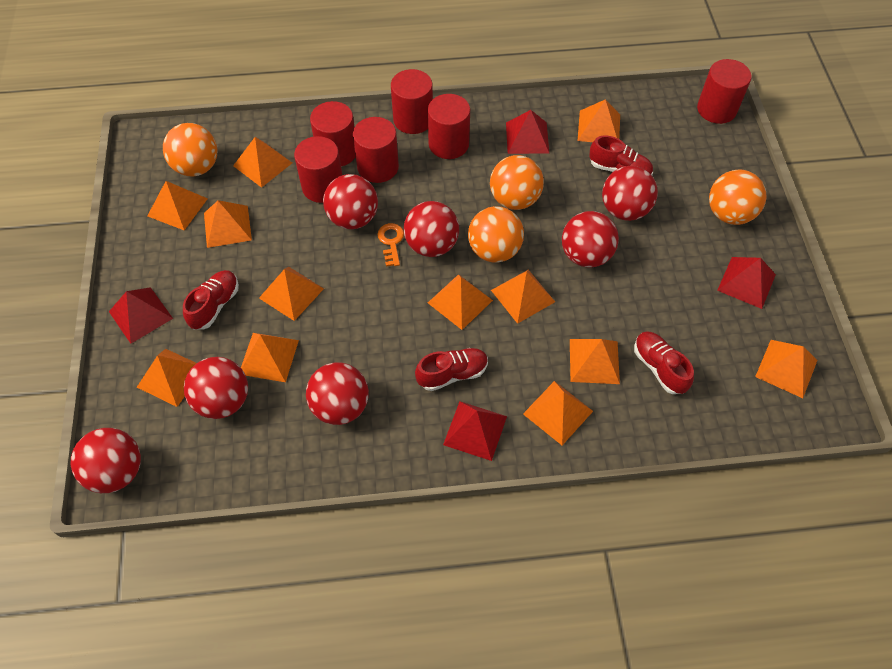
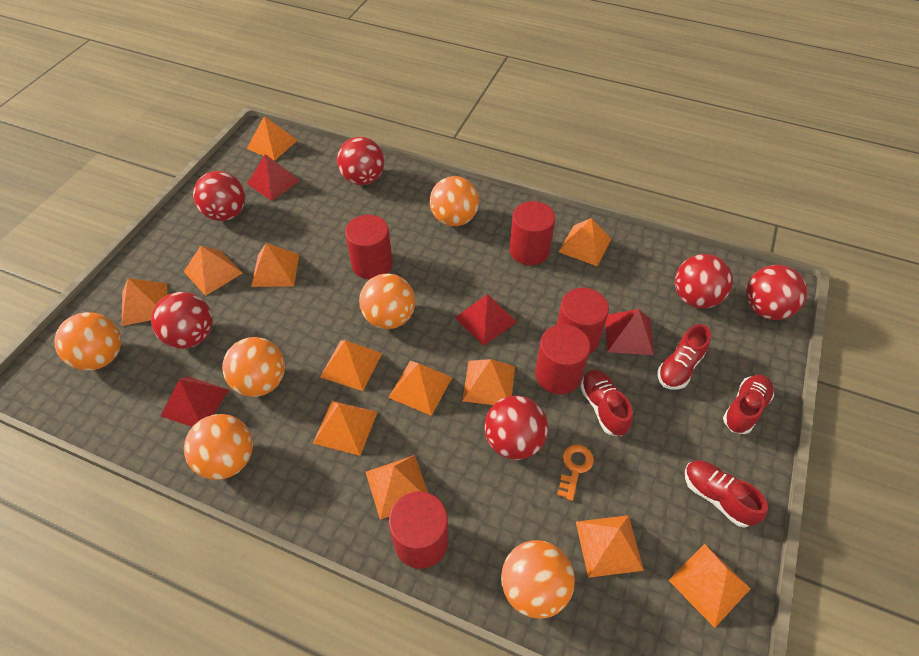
orange ball: 4 -> 6
red ball: 7 -> 6
red cylinder: 6 -> 5

